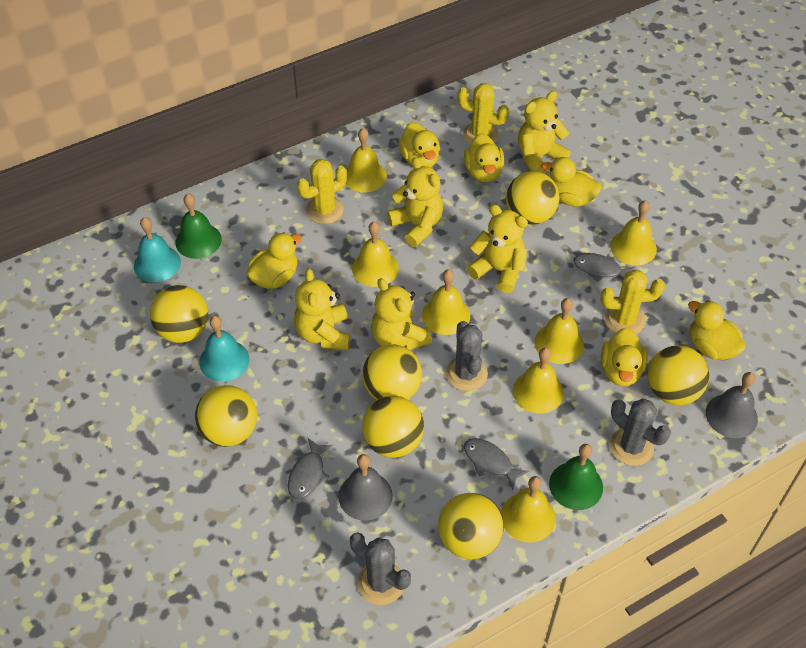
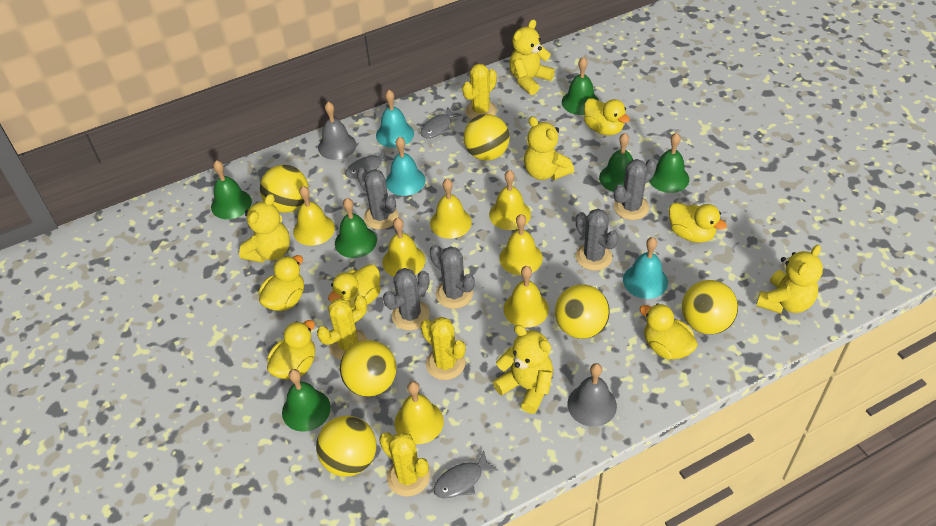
green bell: 2 -> 6
grey cactus: 3 -> 5
turquoise bell: 2 -> 3
yellow ball: 7 -> 6
yellow cactus: 3 -> 4

